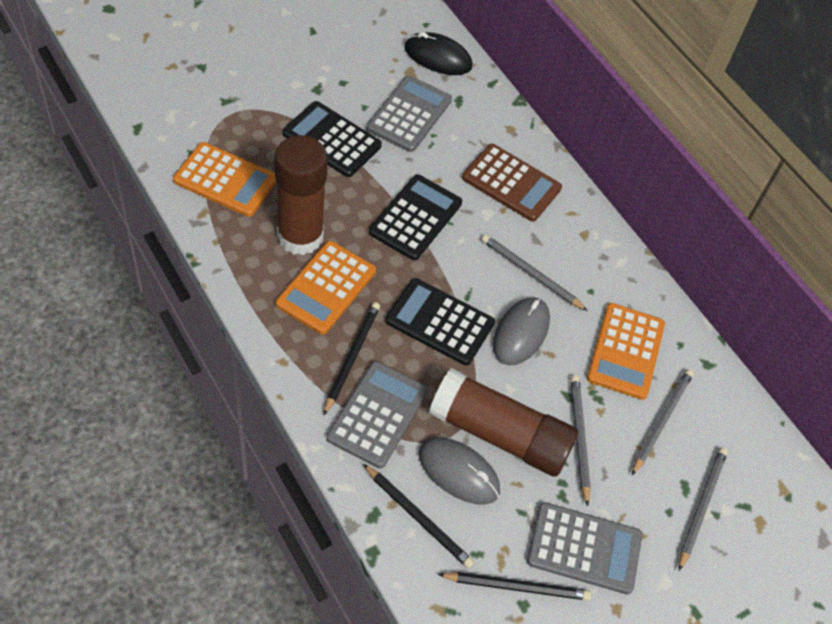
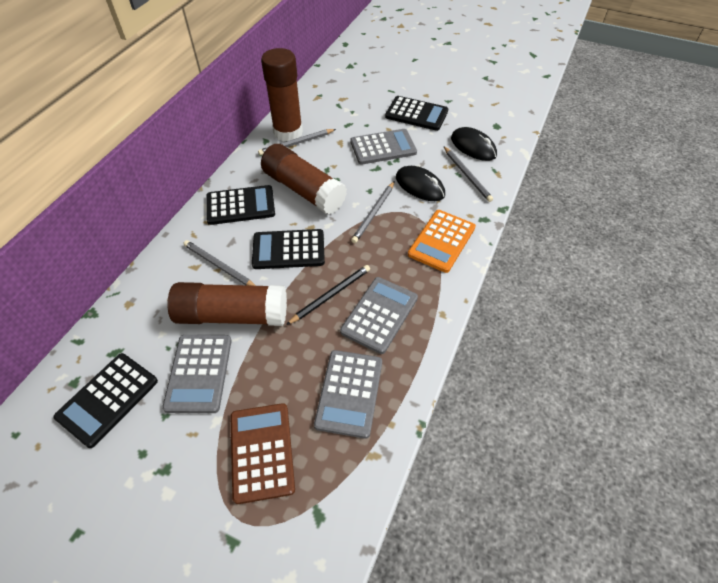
black calculator: 3 -> 4
black mouse: 1 -> 2
black pencil: 3 -> 1
brown glue stick: 2 -> 3
grey calculator: 3 -> 4
grey mouse: 2 -> 0
orange calculator: 3 -> 1

